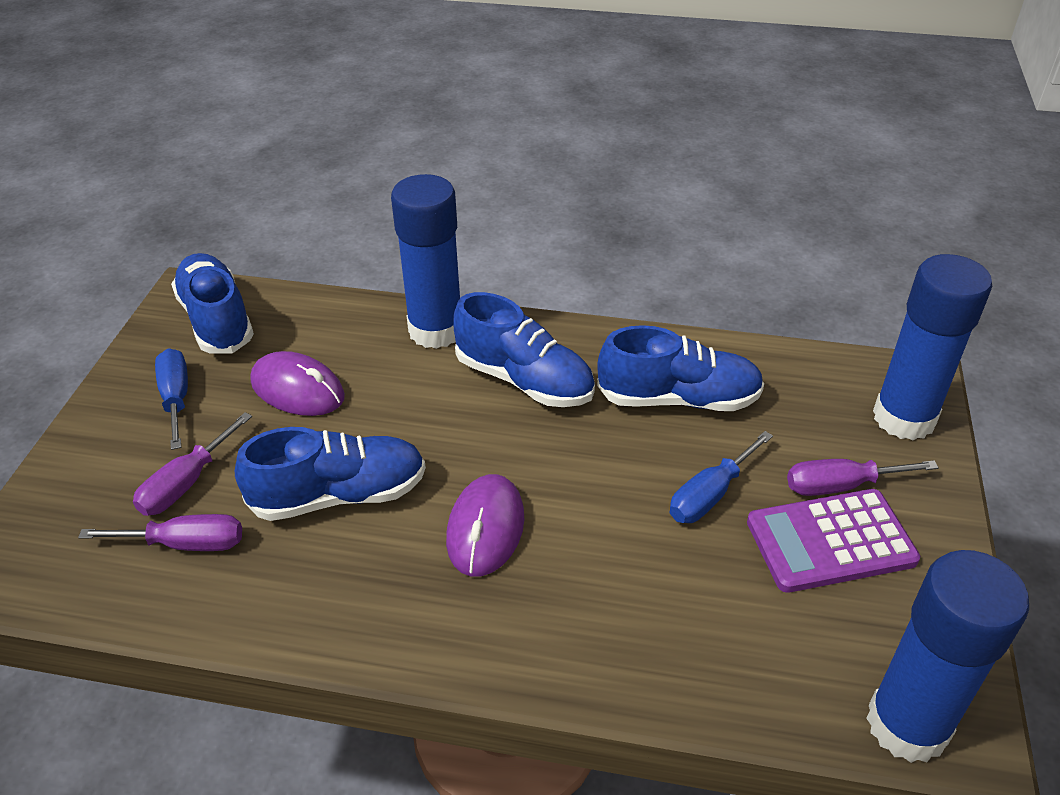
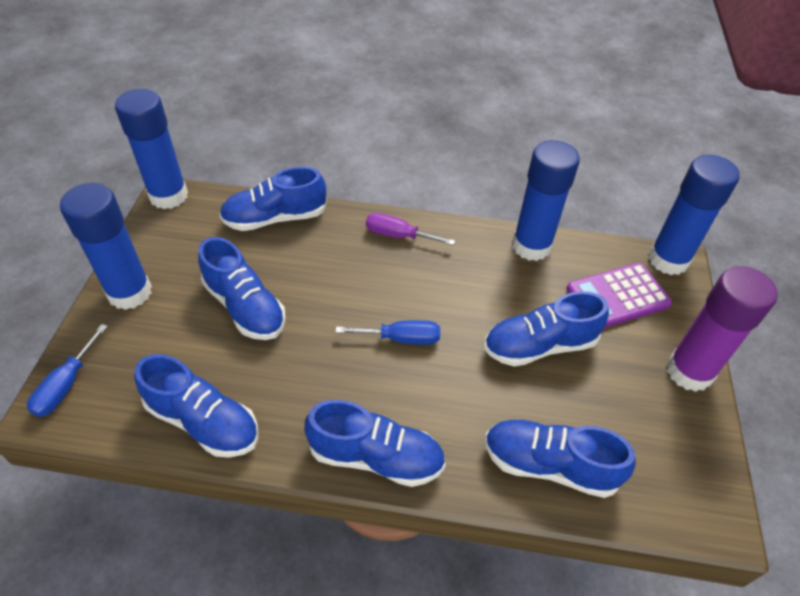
blue glue stick: 3 -> 4
blue shoe: 4 -> 6
purple glue stick: 0 -> 1
purple mouse: 2 -> 0
purple screwdriver: 3 -> 1

